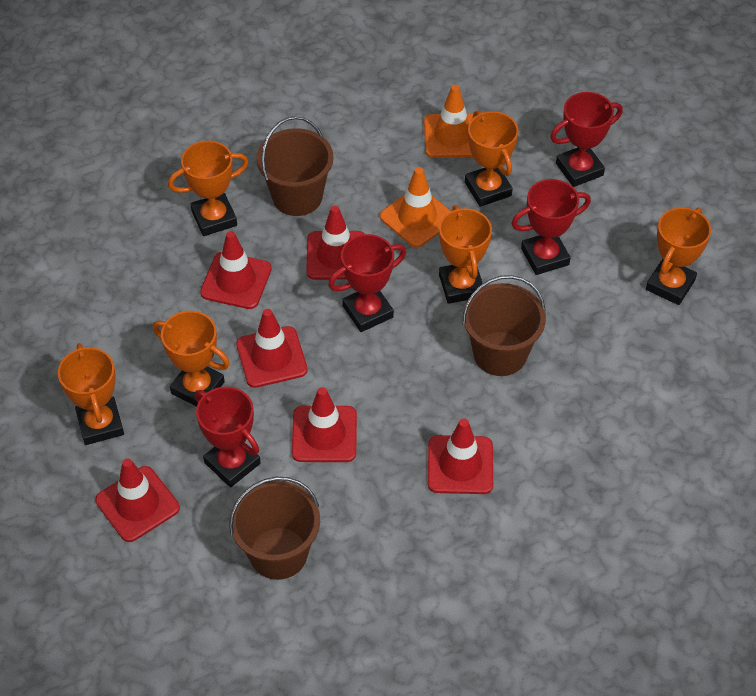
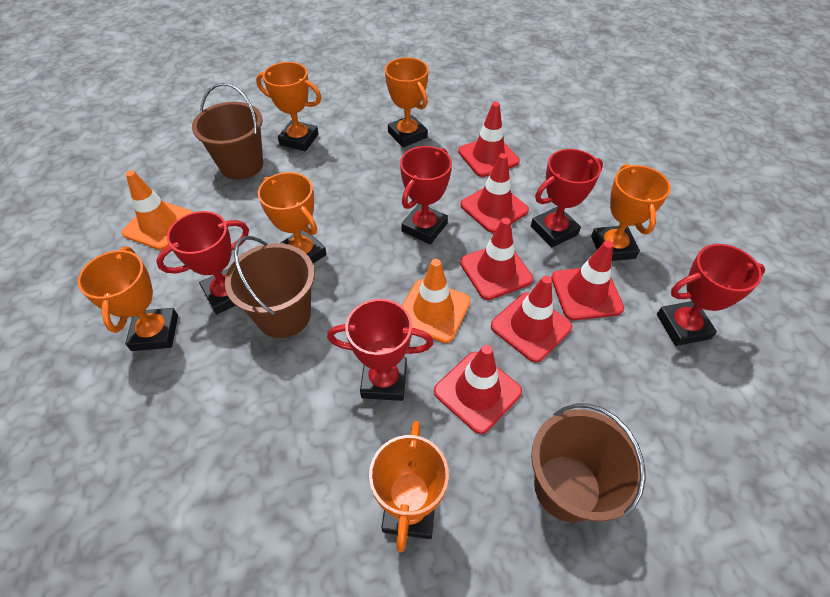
red trophy: 4 -> 5

